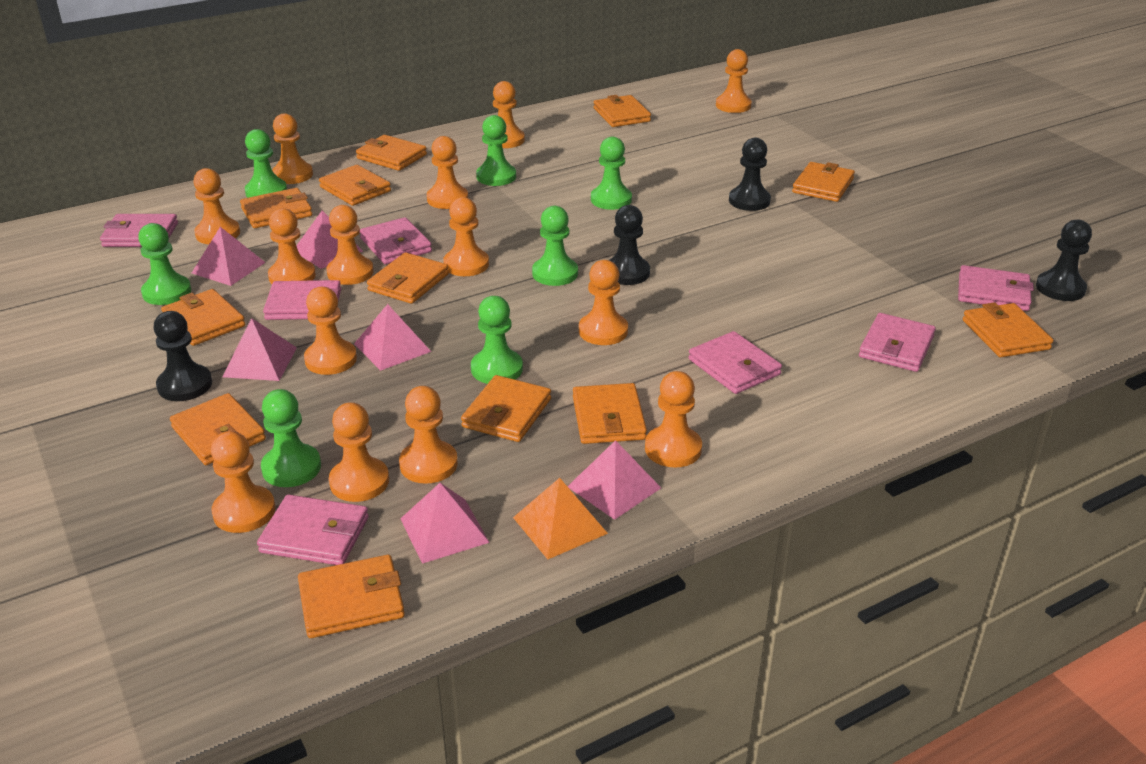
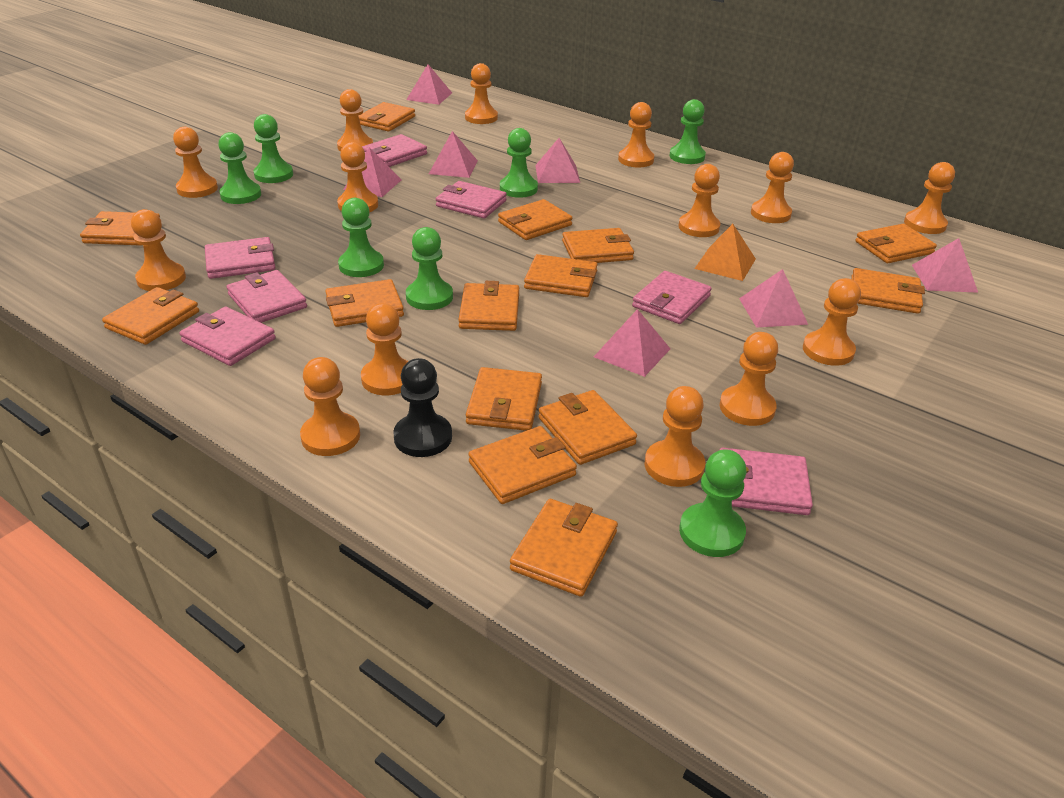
black pawn: 4 -> 1
orange wallet: 12 -> 14
pink pyramid: 6 -> 7

